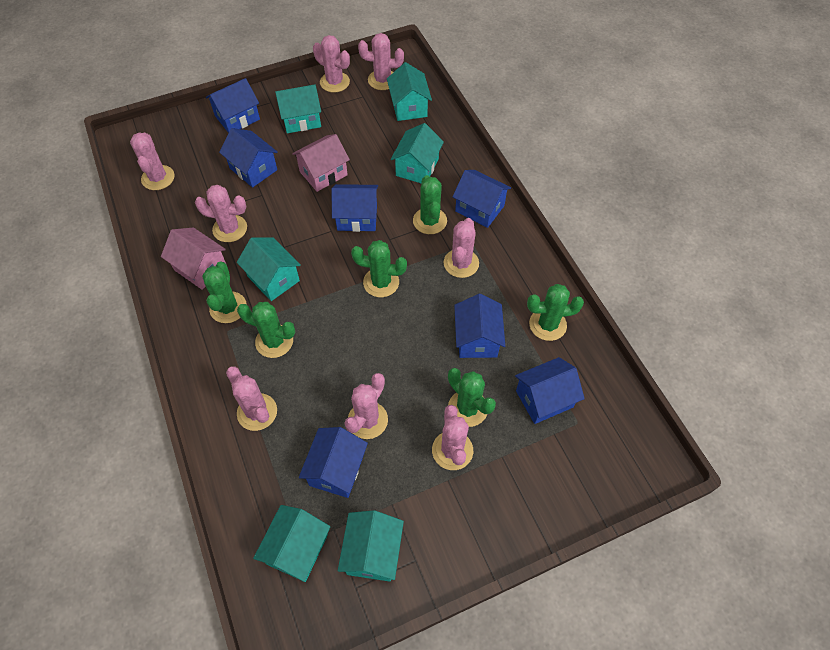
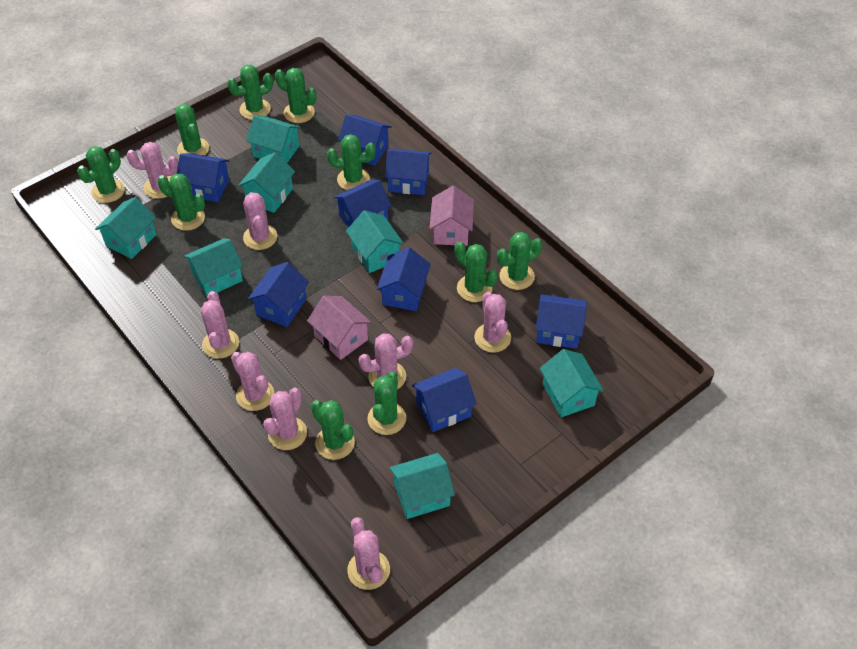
blue house: 7 -> 8
green cactus: 6 -> 10
turquoise house: 6 -> 7

